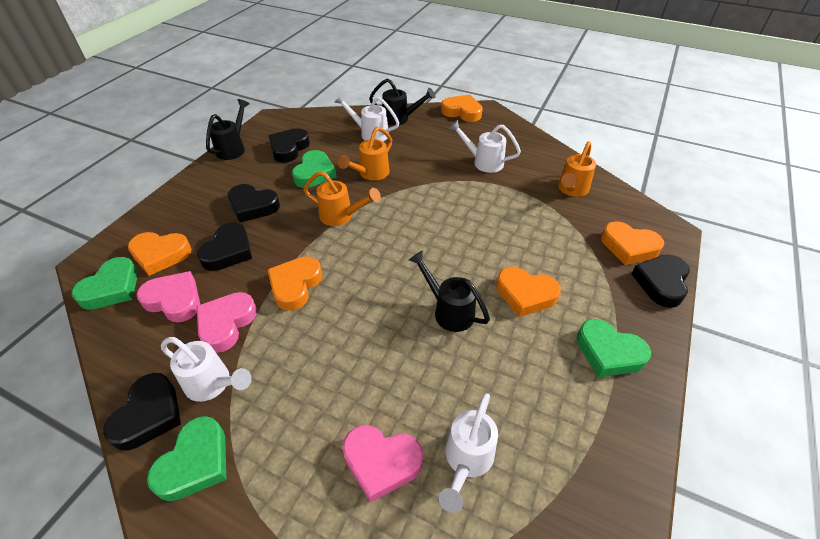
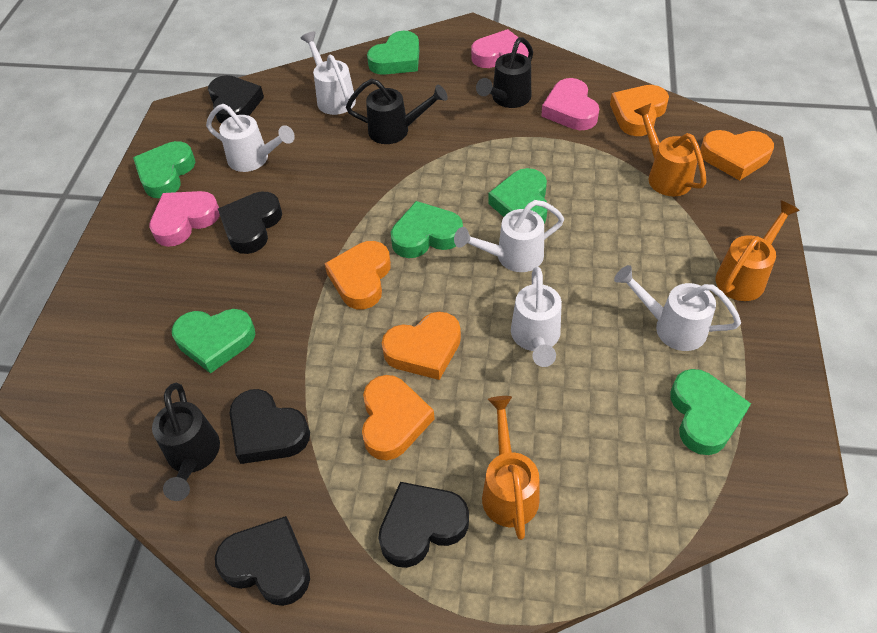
green heart: 4 -> 6
white watering can: 4 -> 5

